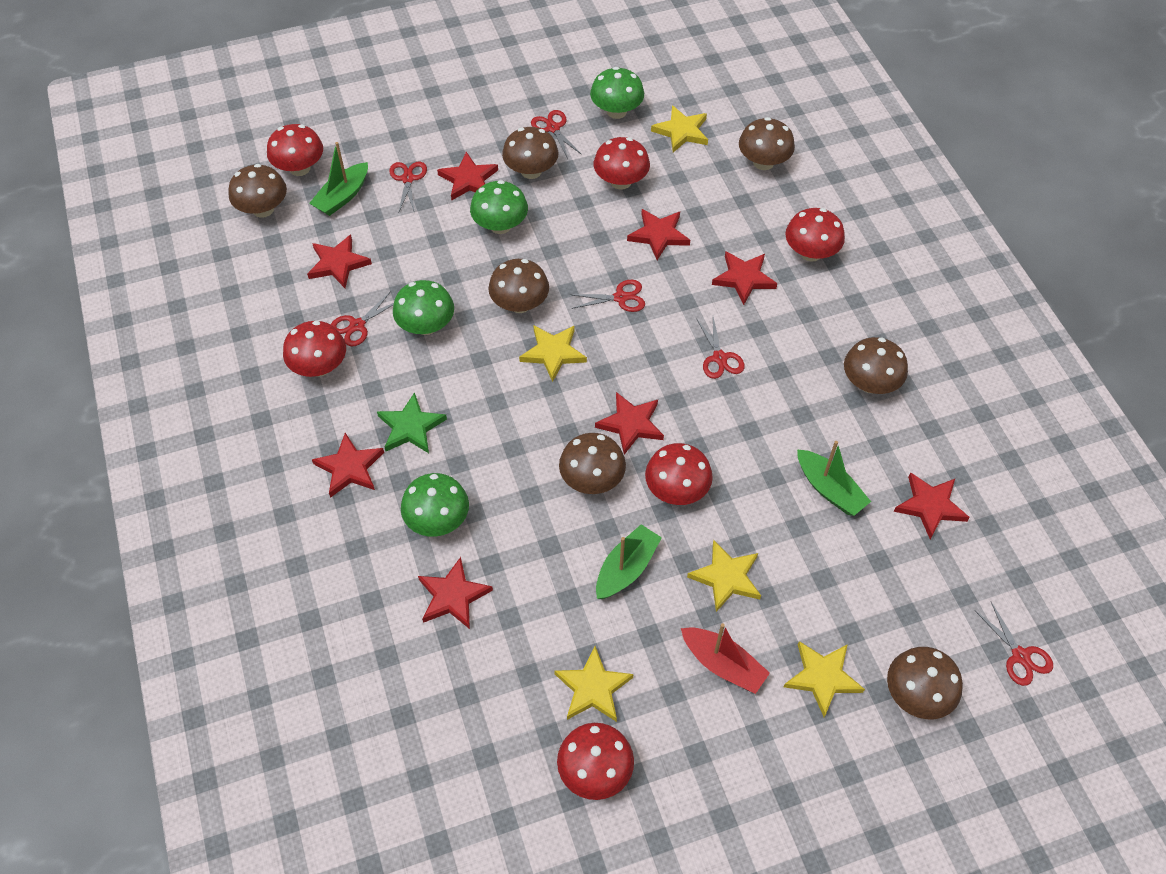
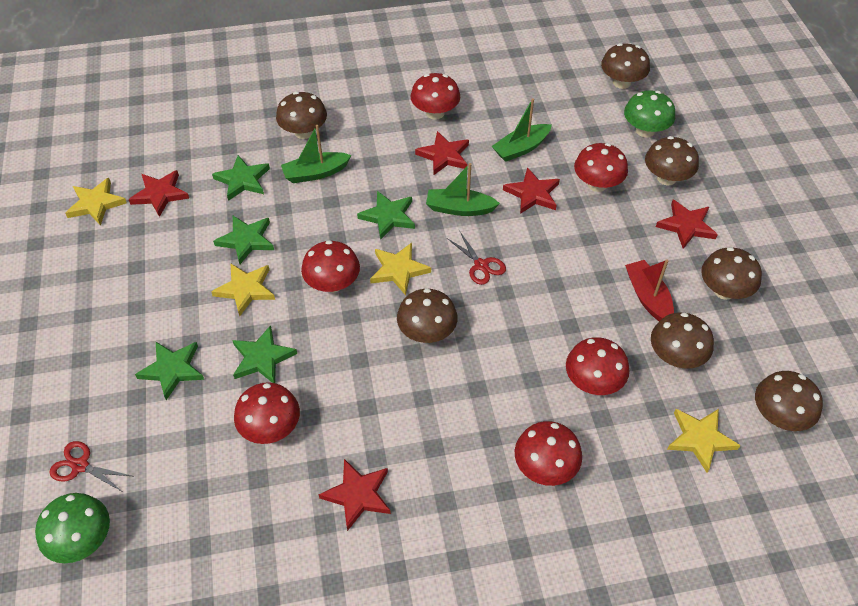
green mushroom: 4 -> 2
green star: 1 -> 5
red scissors: 6 -> 2
red star: 8 -> 5
yellow star: 5 -> 4

